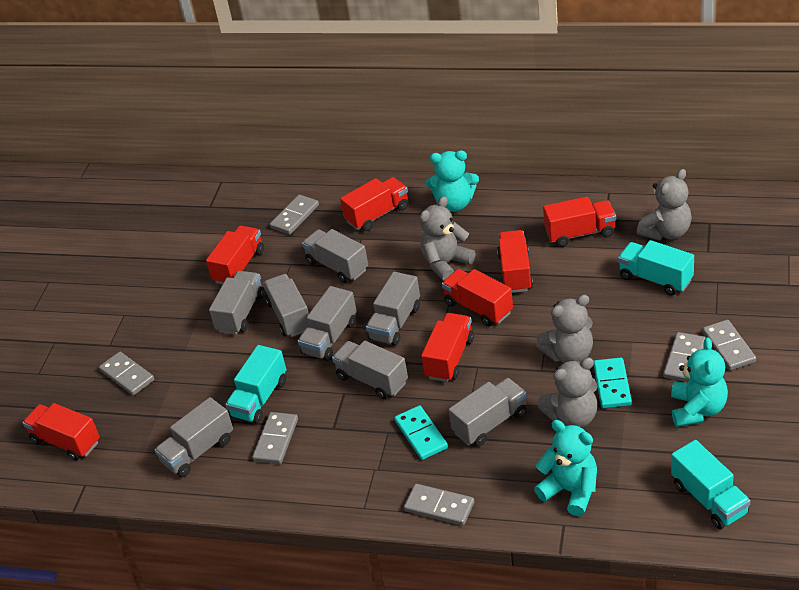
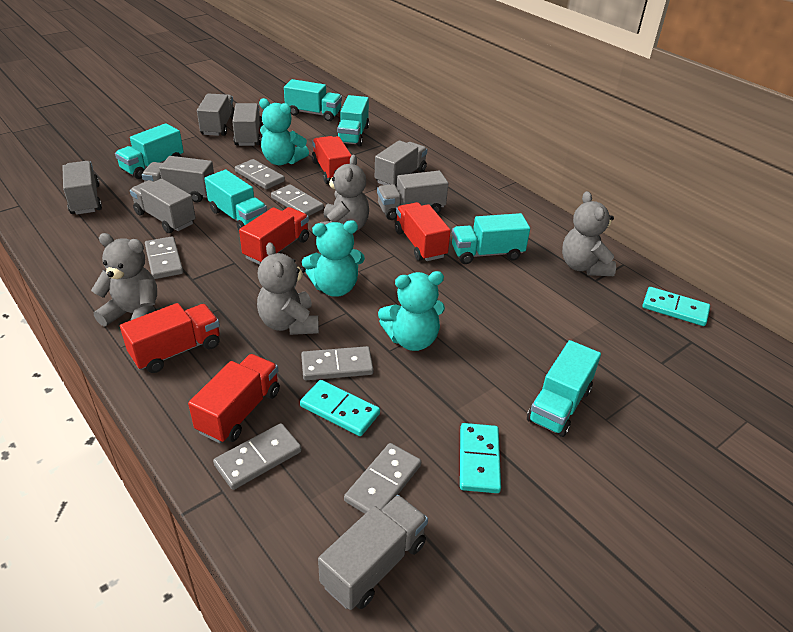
red truck: 7 -> 5
turquoise domino: 2 -> 3
turquoise truck: 3 -> 6

